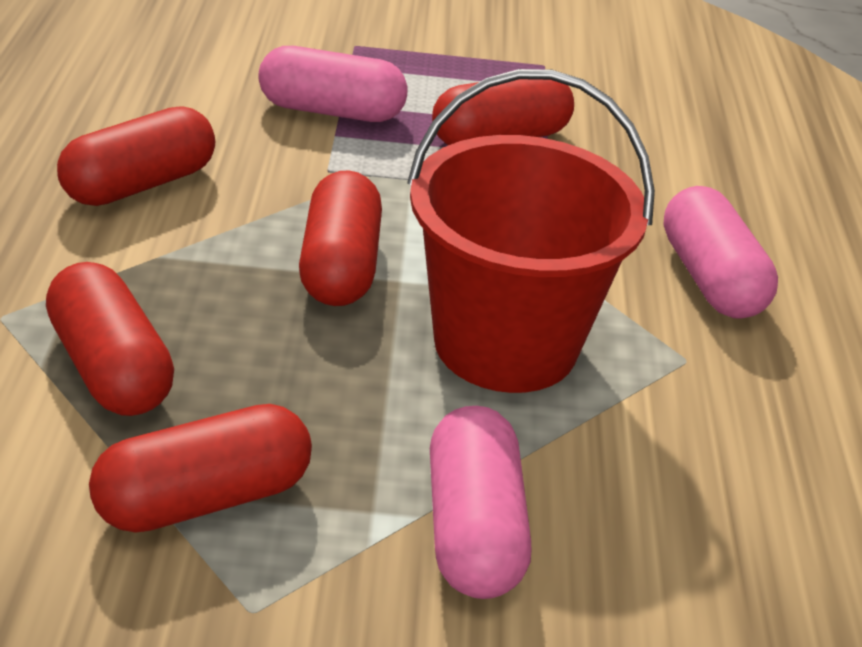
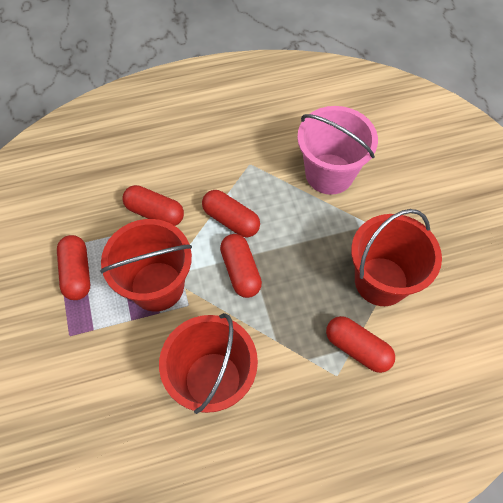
pink bucket: 0 -> 1
pink capsule: 3 -> 0
red bucket: 1 -> 3

